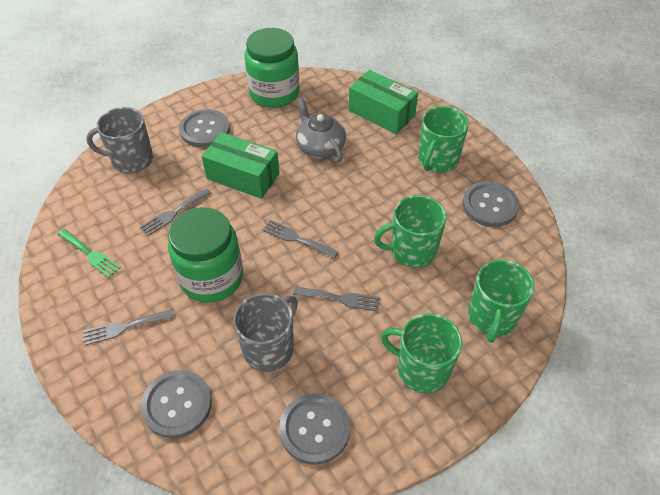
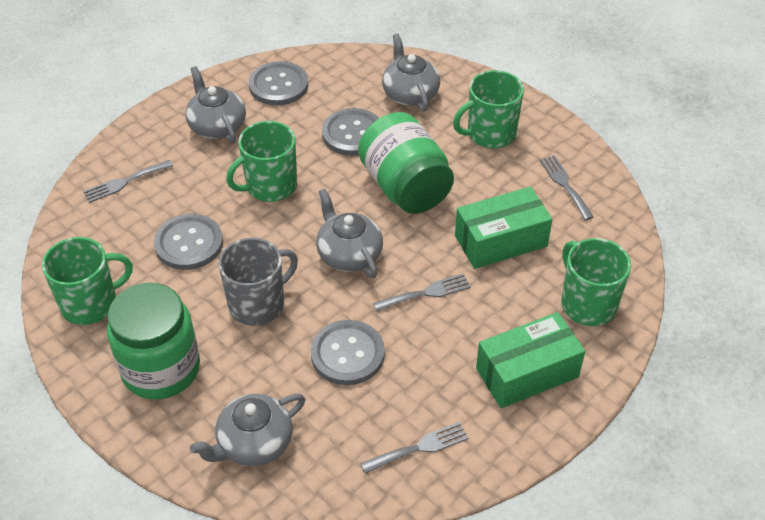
green fork: 1 -> 0
grey mug: 2 -> 1
grey teapot: 1 -> 4

